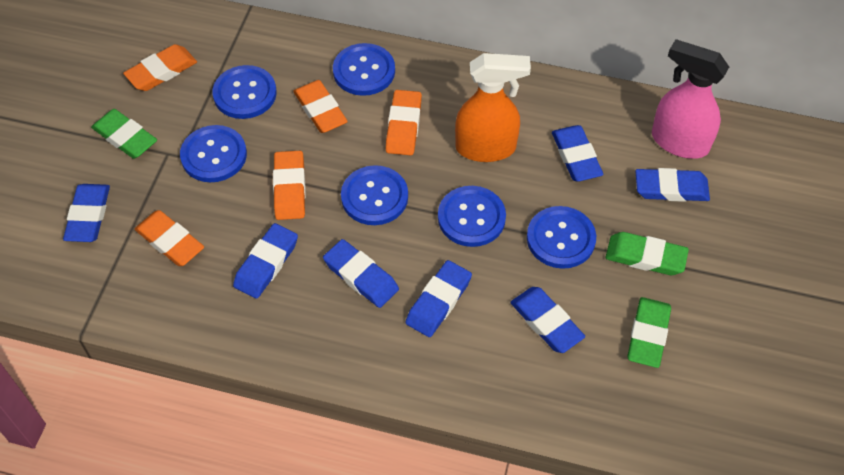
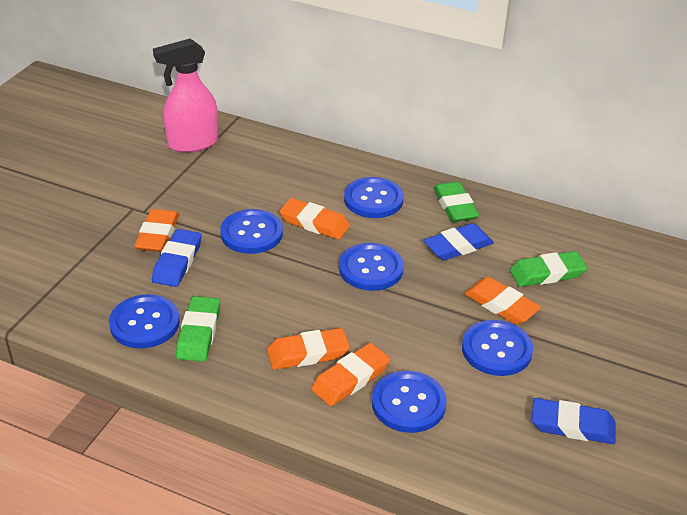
blue eraser: 7 -> 3
orange spray bottle: 1 -> 0

